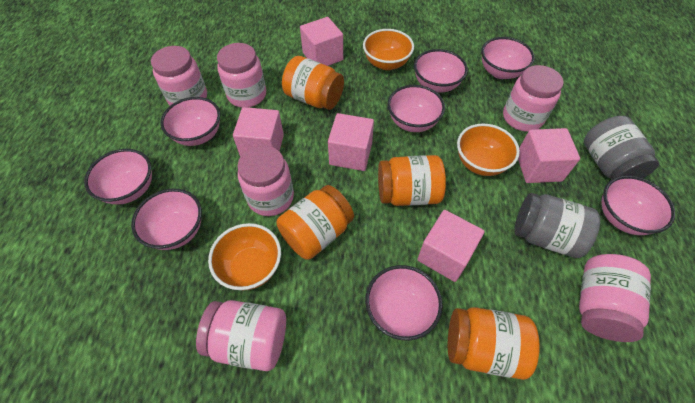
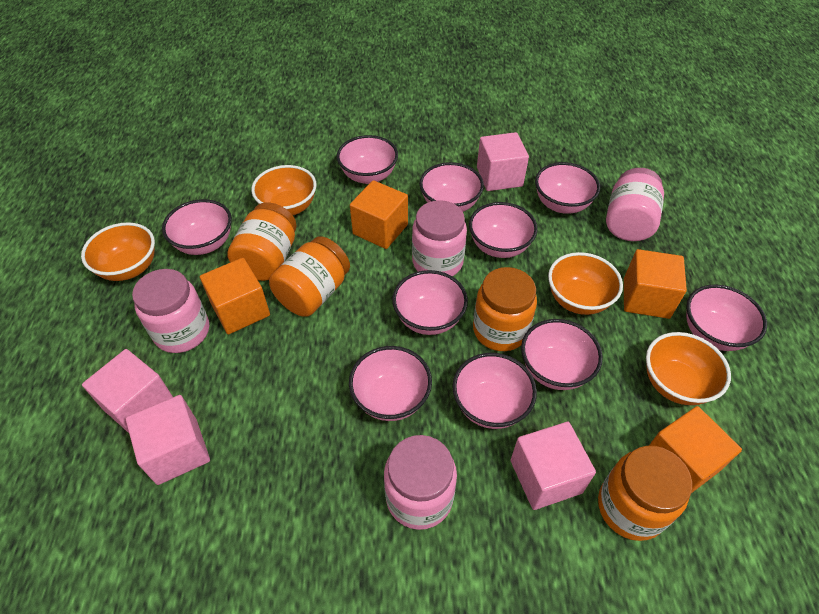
grey jar: 2 -> 0
orange bowl: 3 -> 4
orange cube: 0 -> 4
pink bowl: 8 -> 10
pink cube: 5 -> 4
pink jar: 6 -> 4

